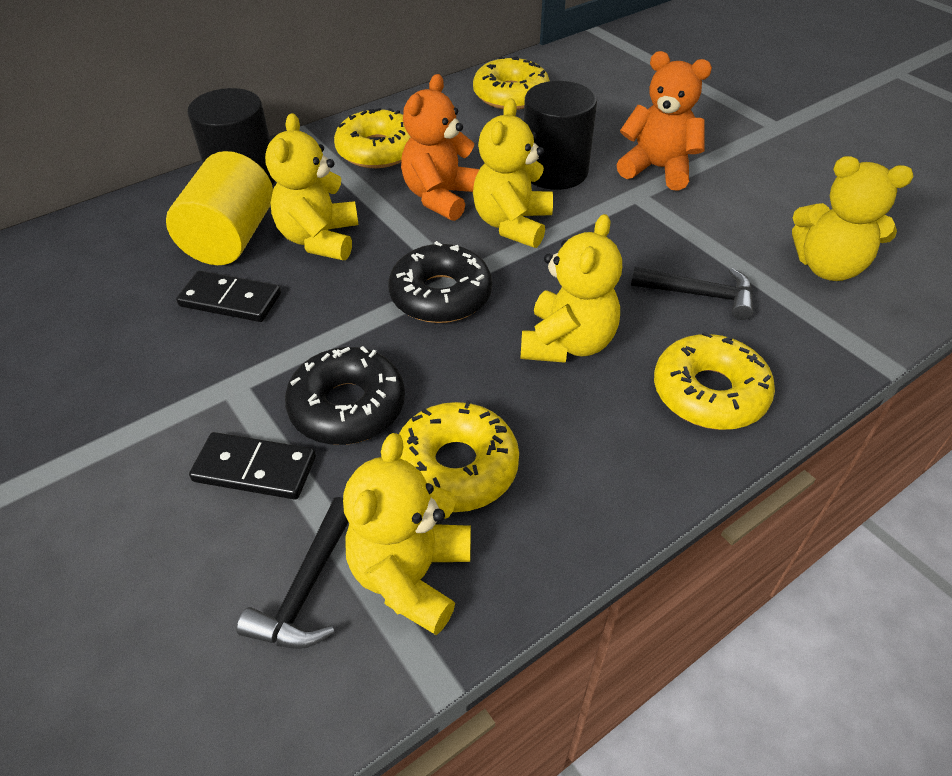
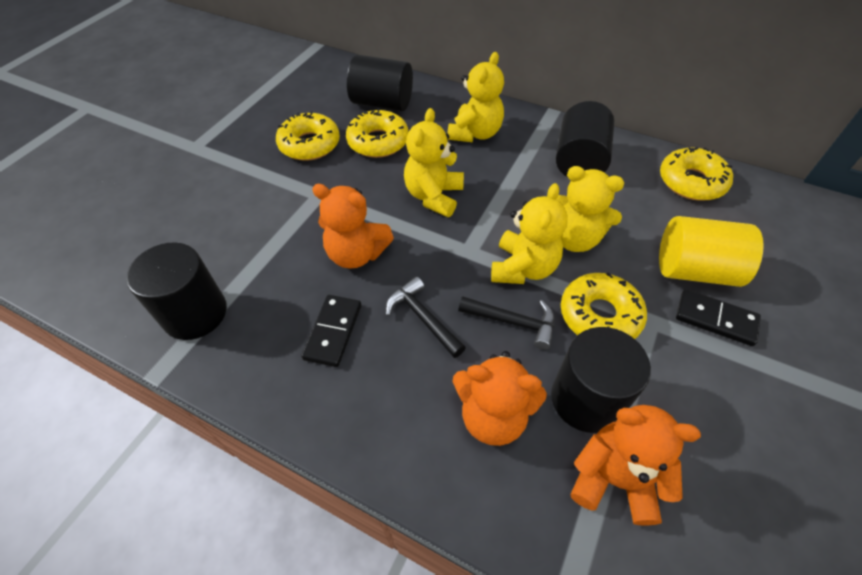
black cylinder: 2 -> 4
black donut: 2 -> 0
orange teddy bear: 2 -> 3
yellow teddy bear: 5 -> 4

